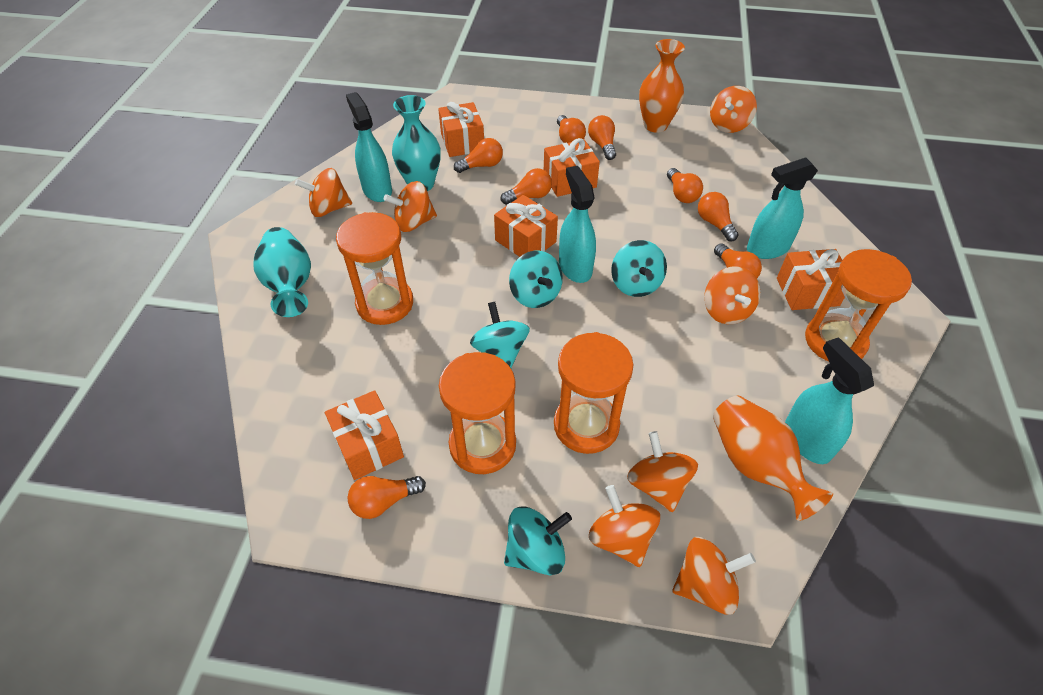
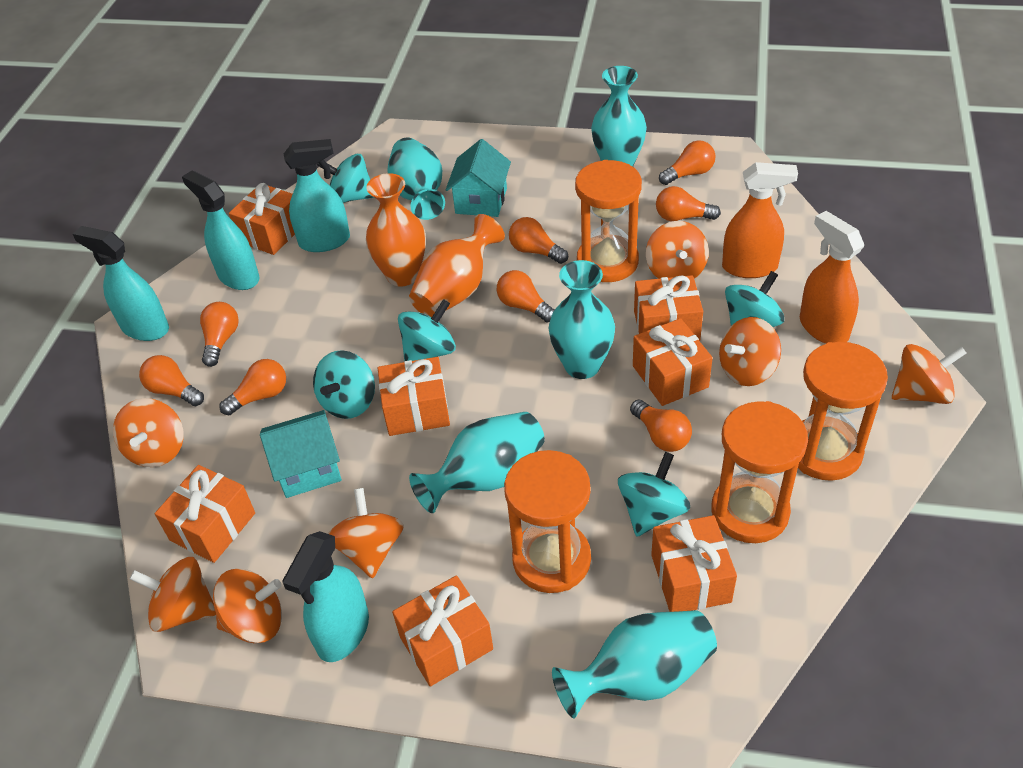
orange gift: 5 -> 7
orange spray bottle: 0 -> 2
turquoise house: 0 -> 2
turquoise spinning top: 4 -> 5
turquoise vase: 2 -> 5

